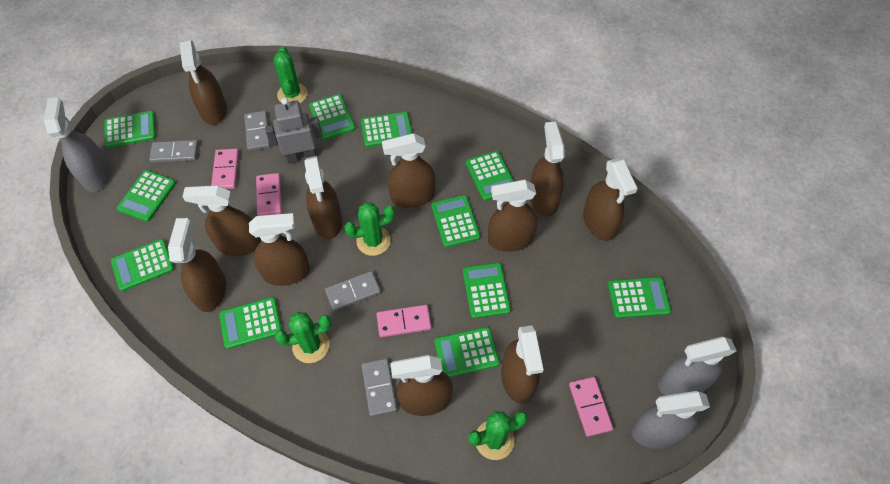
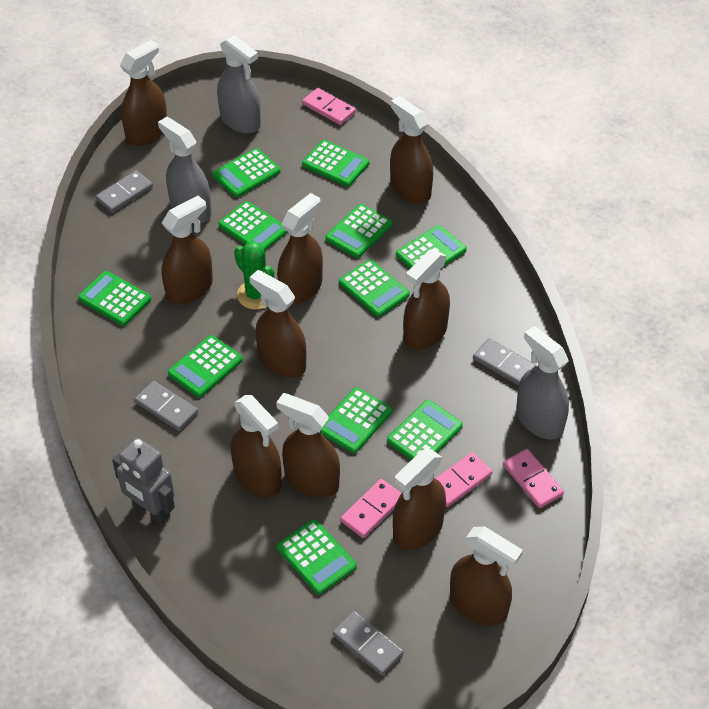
brown spray bottle: 11 -> 10
green cactus: 4 -> 1

